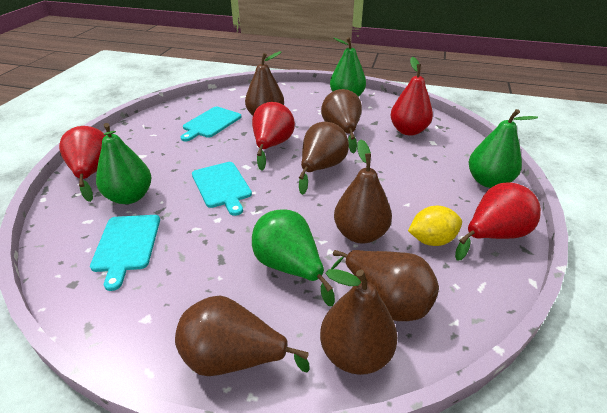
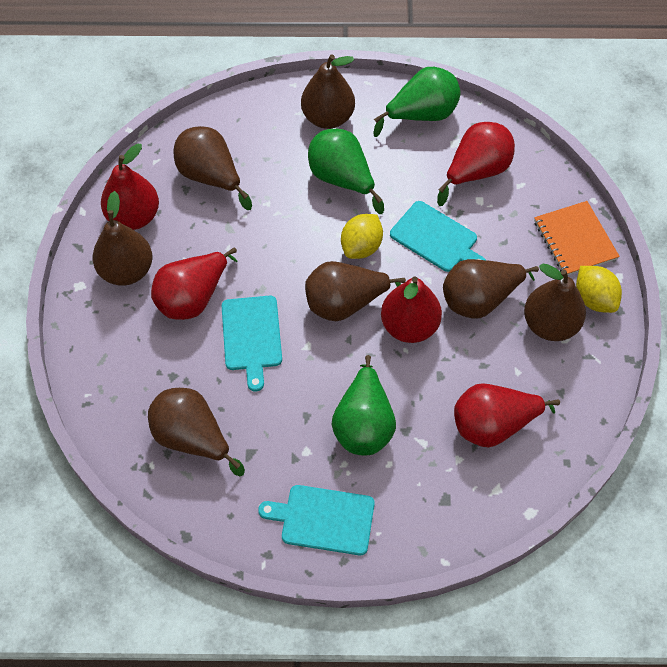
green pear: 4 -> 3
orange notebook: 0 -> 1
red pear: 4 -> 5
yellow lemon: 1 -> 2

